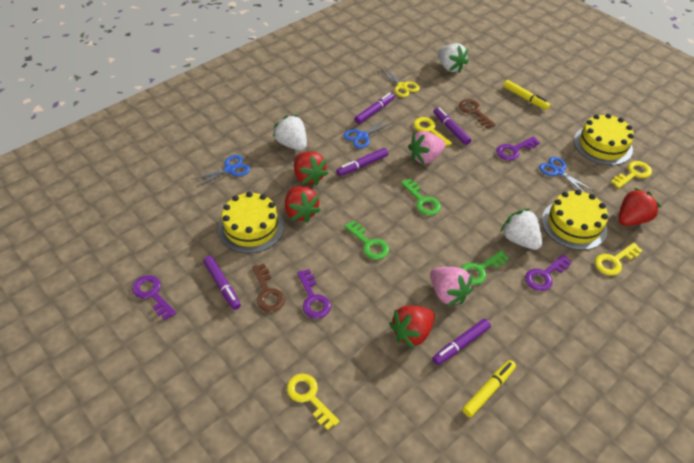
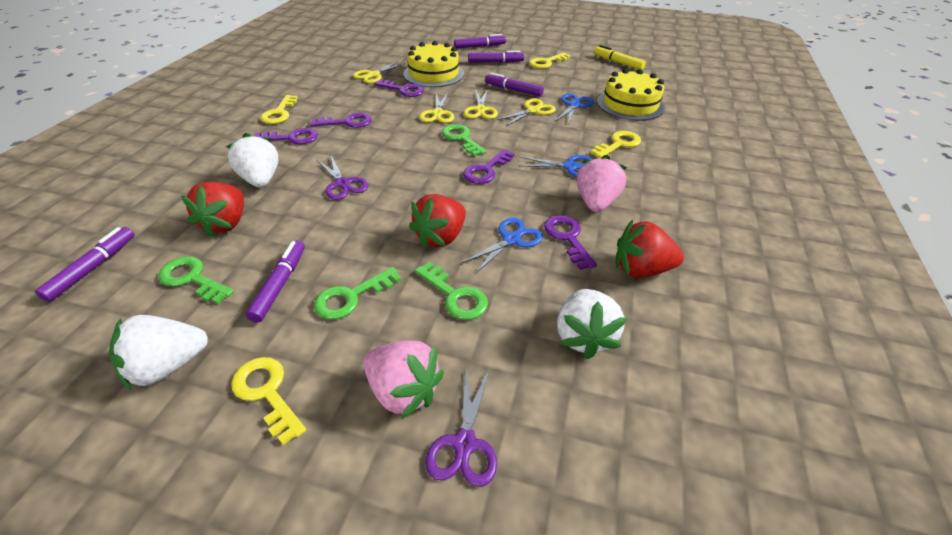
brown key: 2 -> 0
green key: 3 -> 4
purple key: 4 -> 5
purple scissors: 0 -> 2
red strawberry: 4 -> 3
yellow cake: 3 -> 2
yellow marker: 2 -> 1
yellow scissors: 1 -> 4

